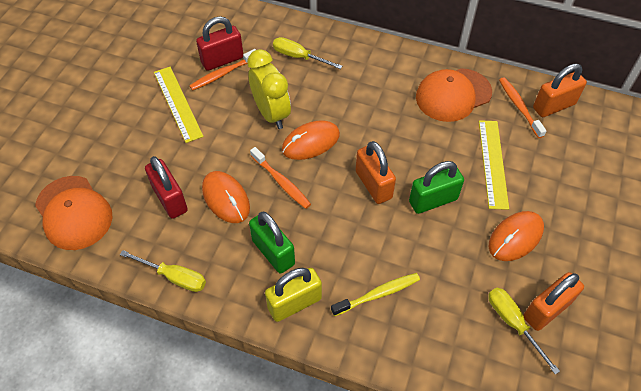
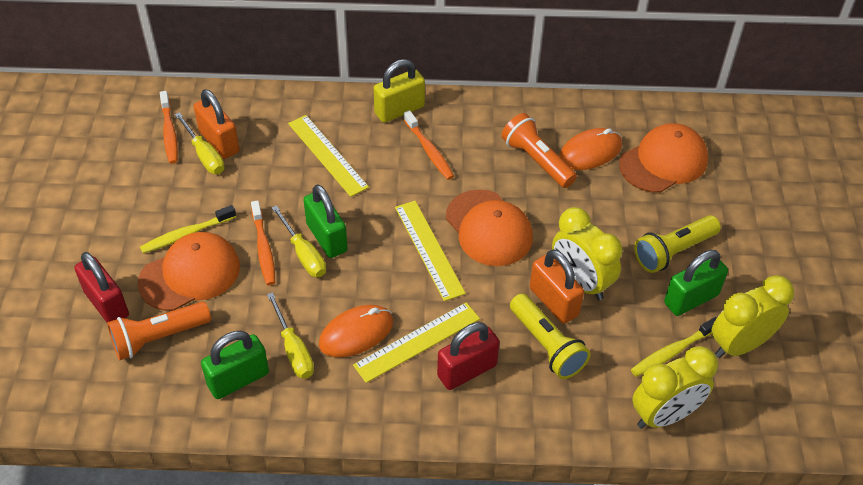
green padlock: 2 -> 3
orange cap: 2 -> 3
orange flashlight: 0 -> 2
orange mouse: 3 -> 2
orange padlock: 3 -> 2
yellow clock: 1 -> 3
yellow flashlight: 0 -> 2
yellow ruler: 2 -> 3
yellow toothbrush: 1 -> 2

